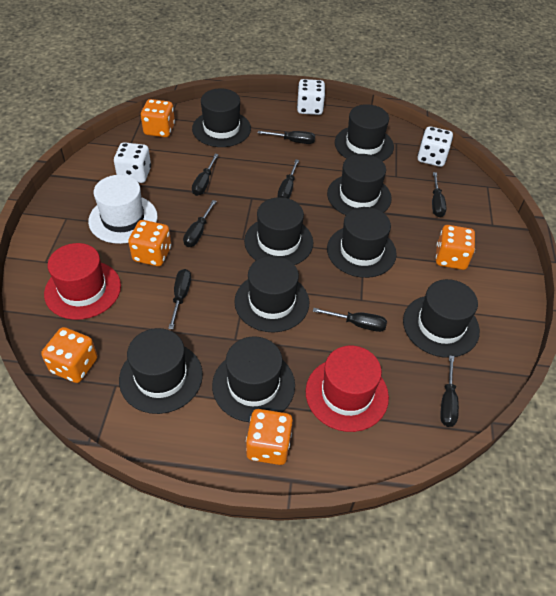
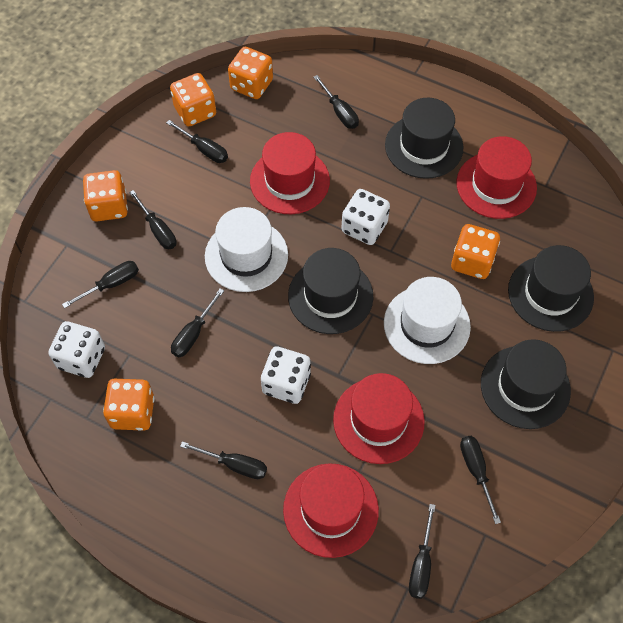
black hat: 9 -> 4
red hat: 2 -> 4
white hat: 1 -> 2

